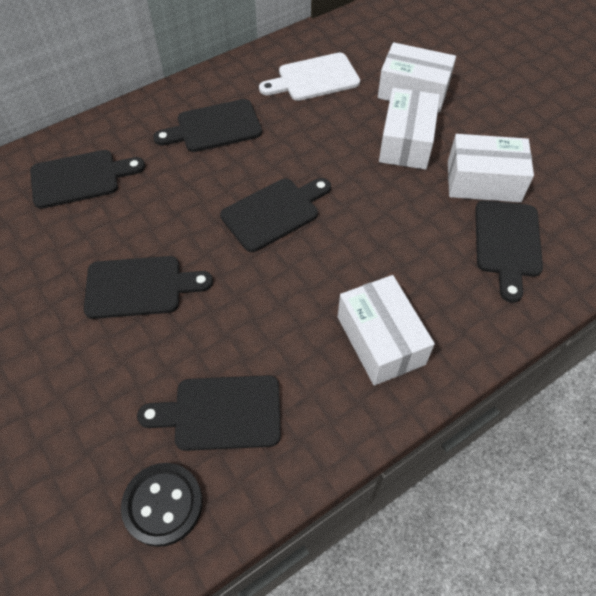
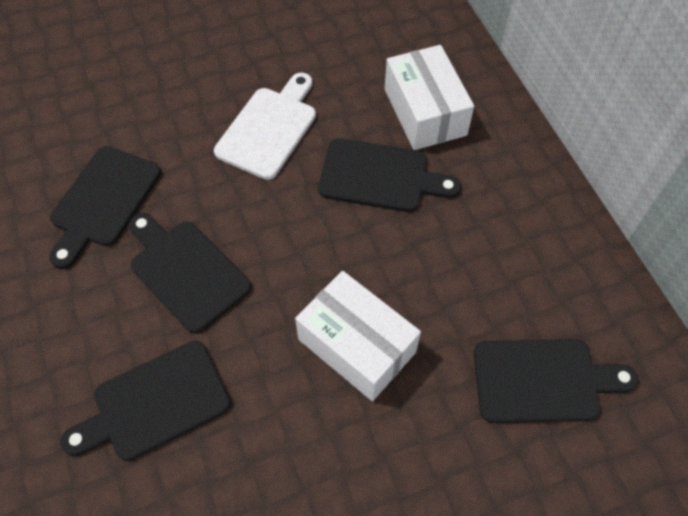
black button: 1 -> 0
black cutting board: 6 -> 5
white box: 4 -> 2

